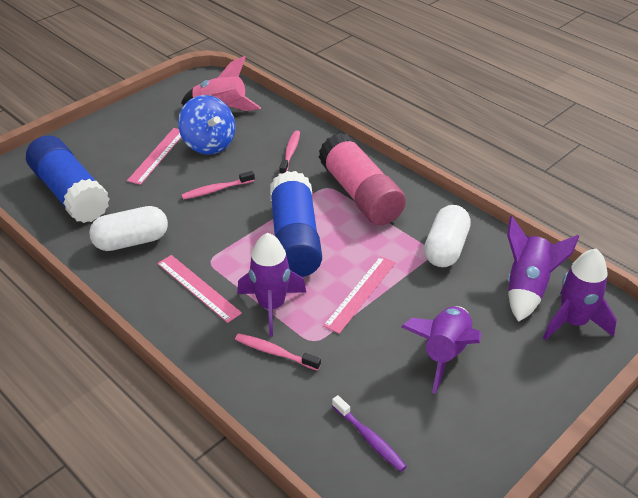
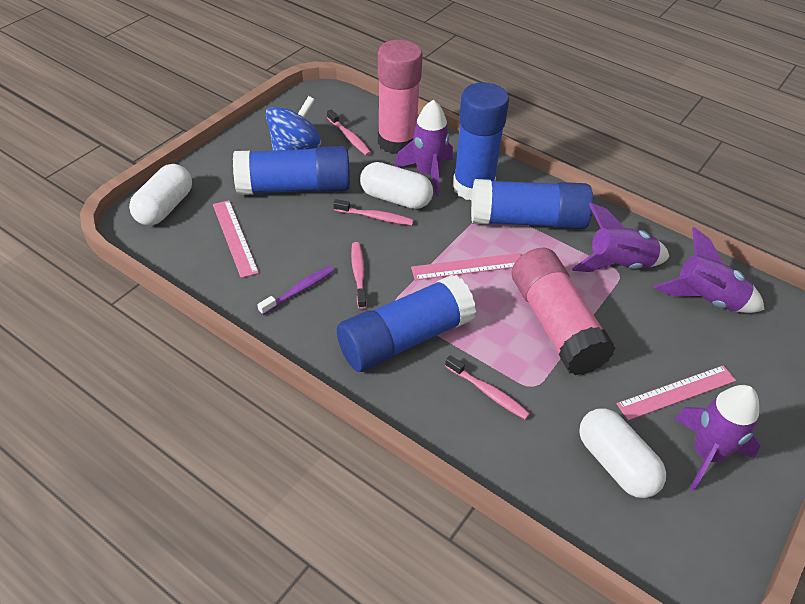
blue glue stick: 2 -> 4
pink glue stick: 1 -> 2
pink rocket: 1 -> 0
pink toothbrush: 3 -> 4
white capsule: 2 -> 3

